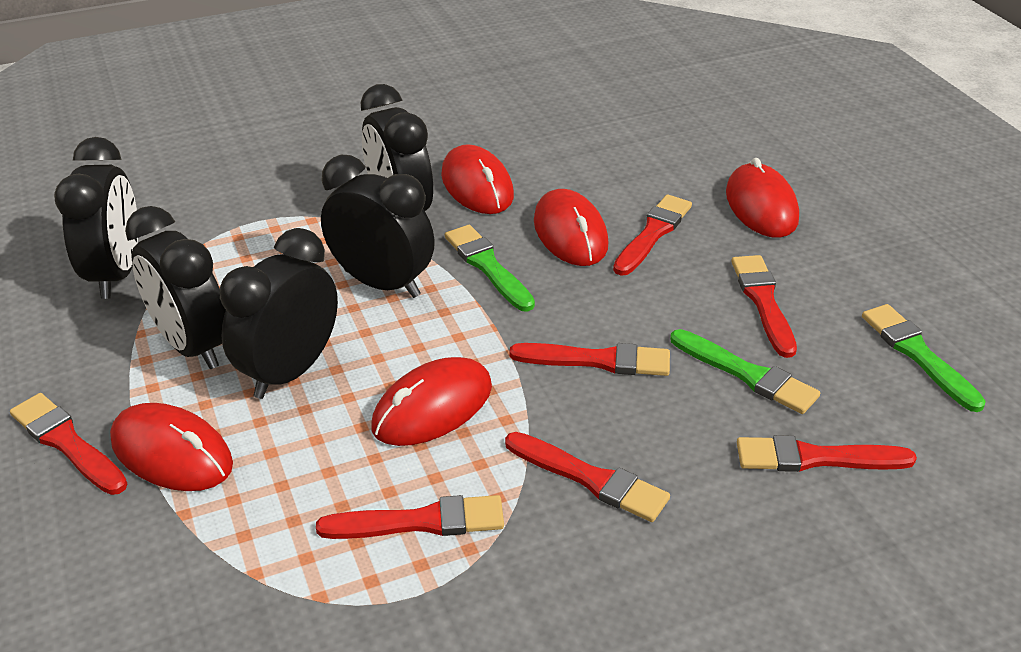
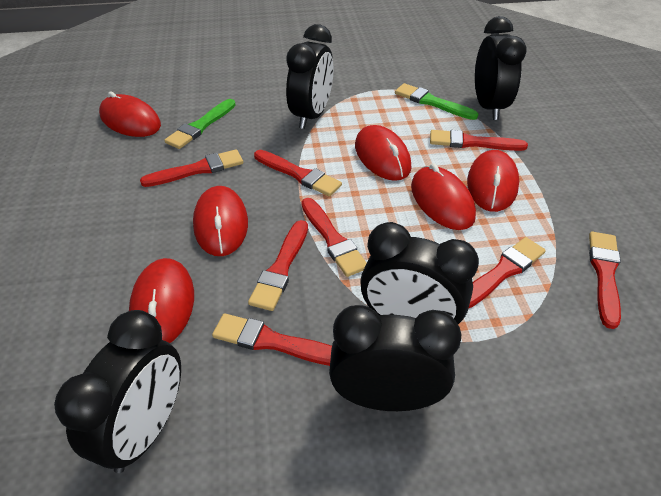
green brush: 3 -> 2
red brush: 7 -> 8
red mouse: 5 -> 6

